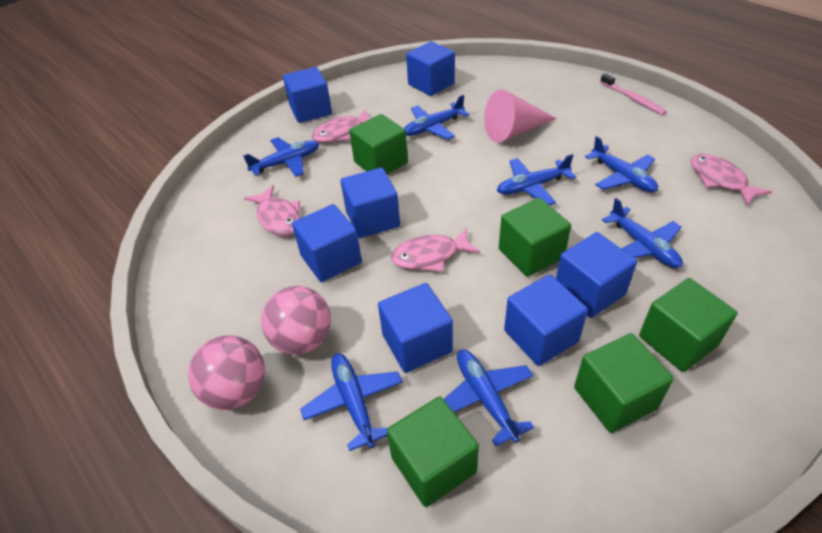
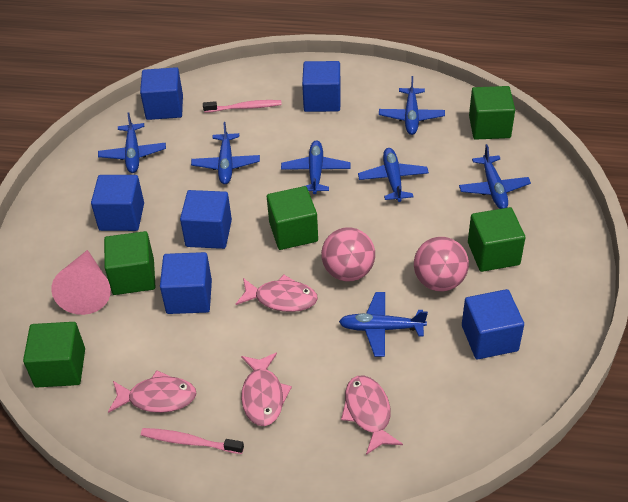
blue cube: 7 -> 6
pink toothbrush: 1 -> 2

